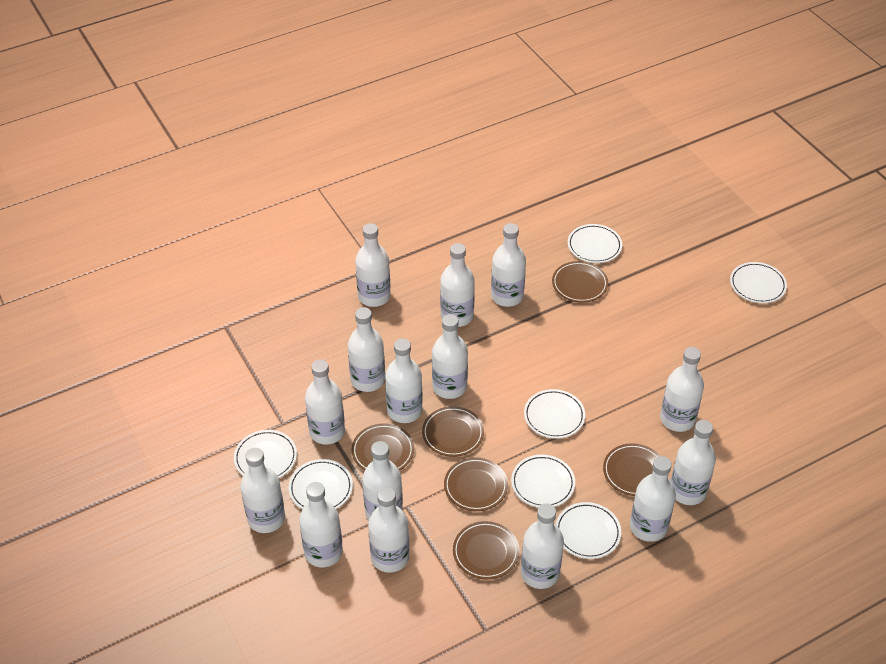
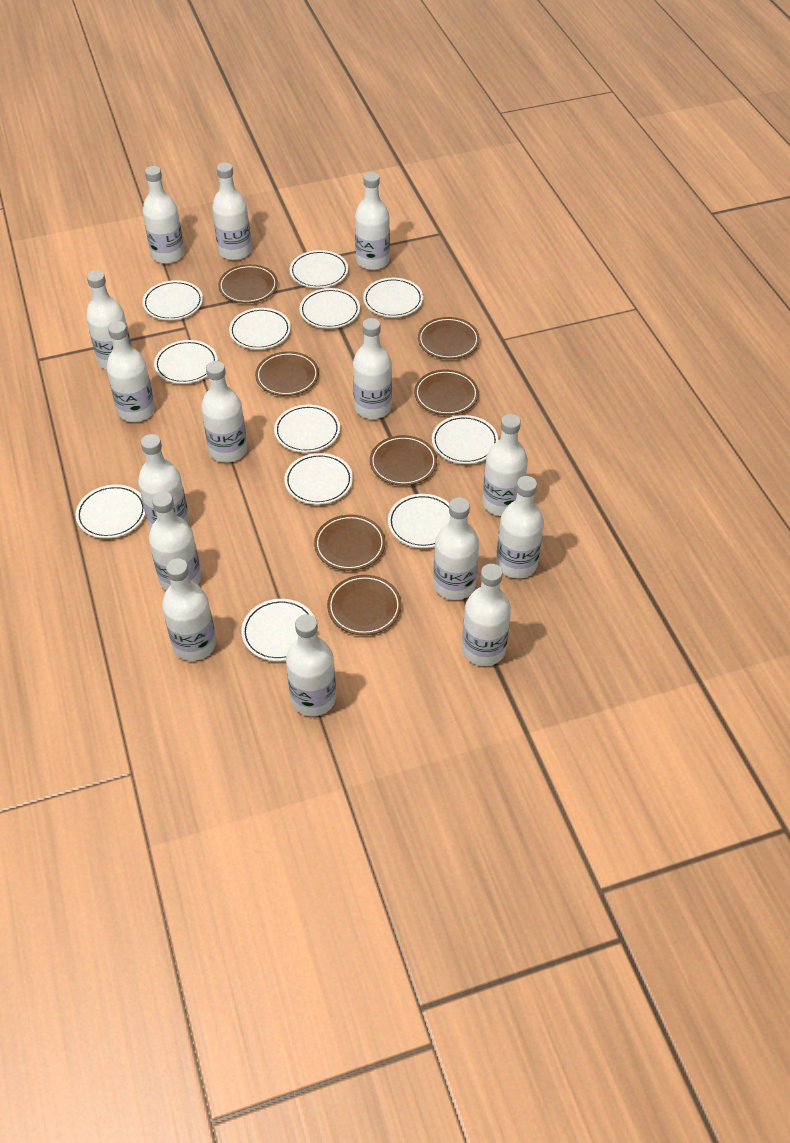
brown plate: 6 -> 7
white plate: 7 -> 12

